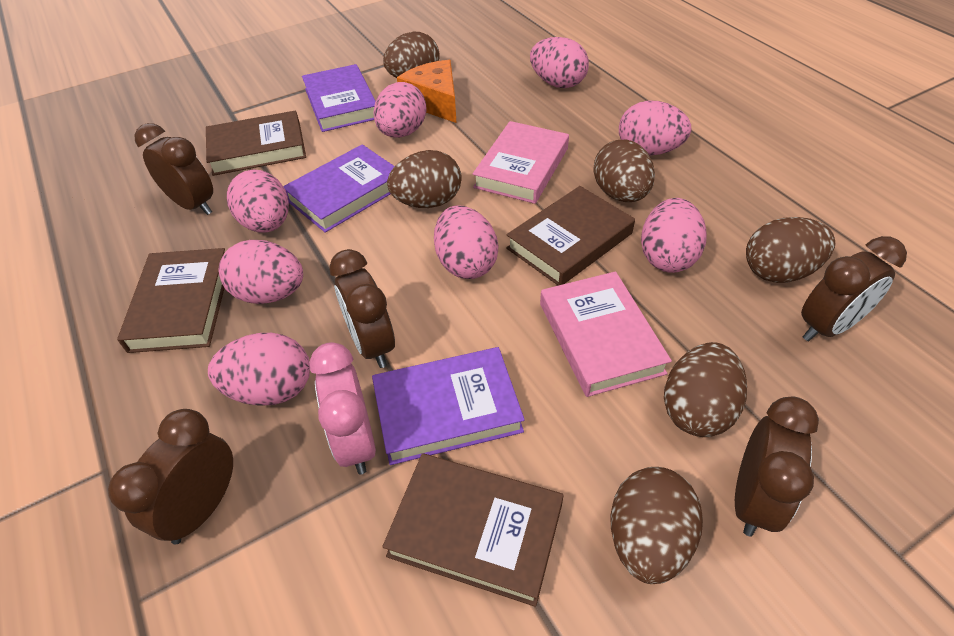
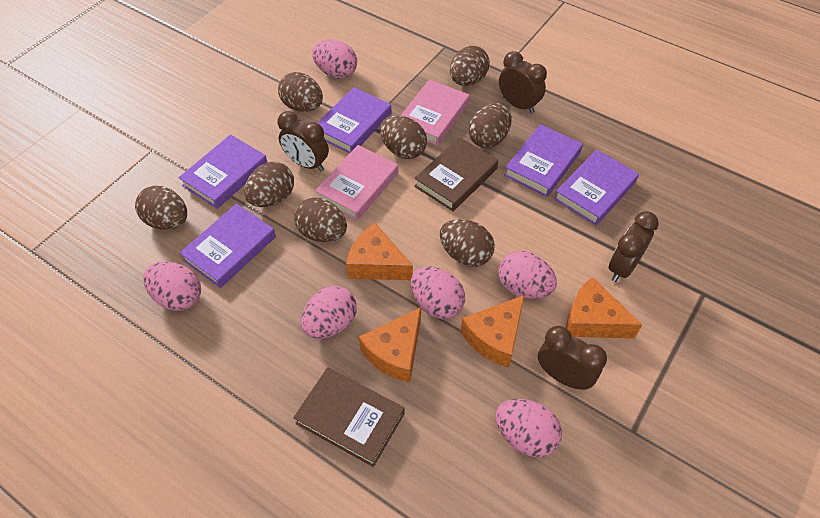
brown book: 4 -> 2
brown clock: 5 -> 4
brown egg: 6 -> 8
orange cheese: 1 -> 4
pink clock: 1 -> 0
pink egg: 8 -> 6
purple book: 3 -> 5

